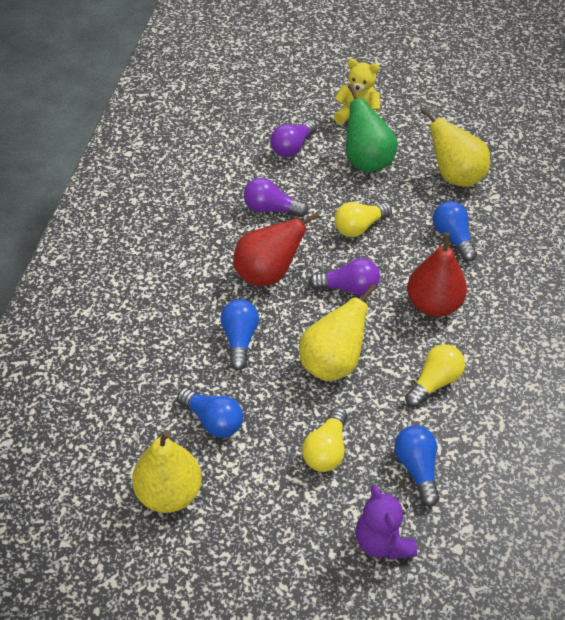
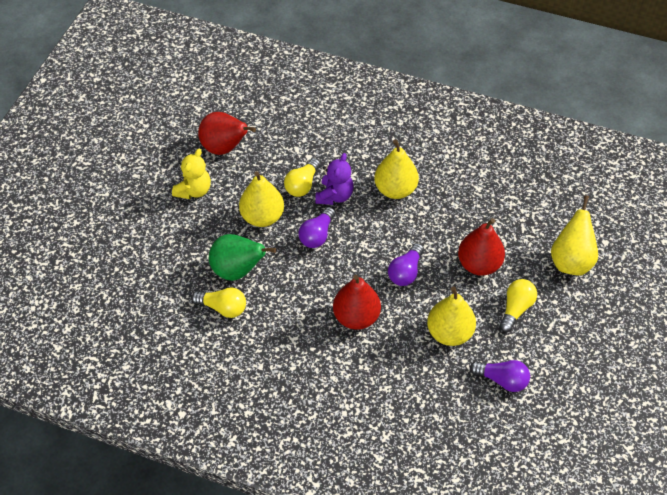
blue light bulb: 4 -> 0
red pear: 2 -> 3
yellow pear: 3 -> 4

